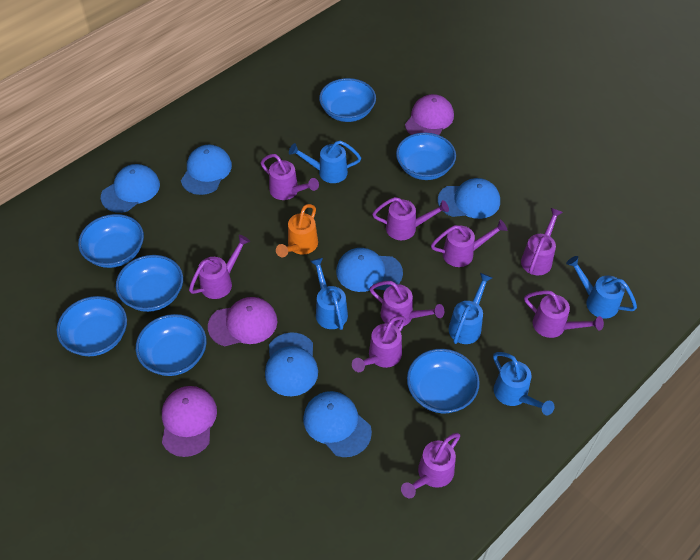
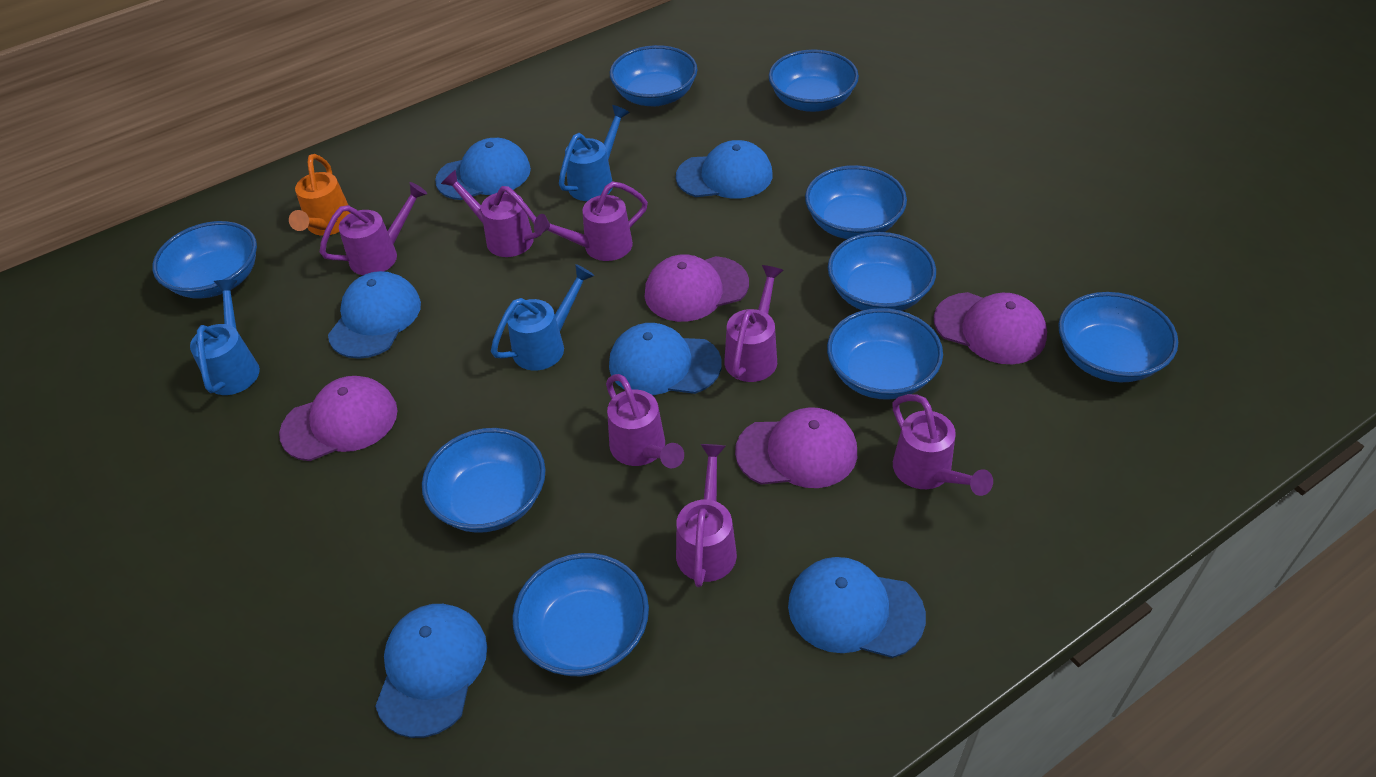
blue bowl: 7 -> 9
blue watering can: 5 -> 3
purple cap: 3 -> 4
purple watering can: 9 -> 7

